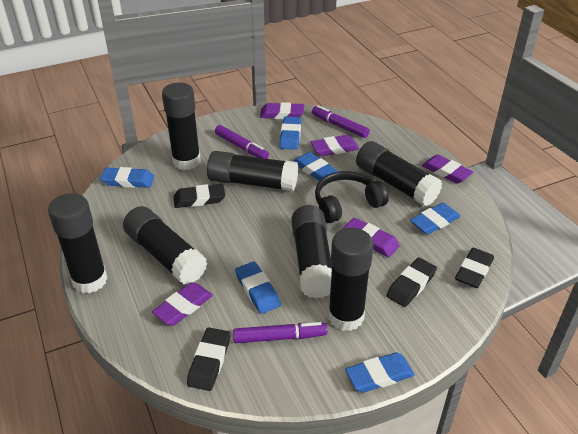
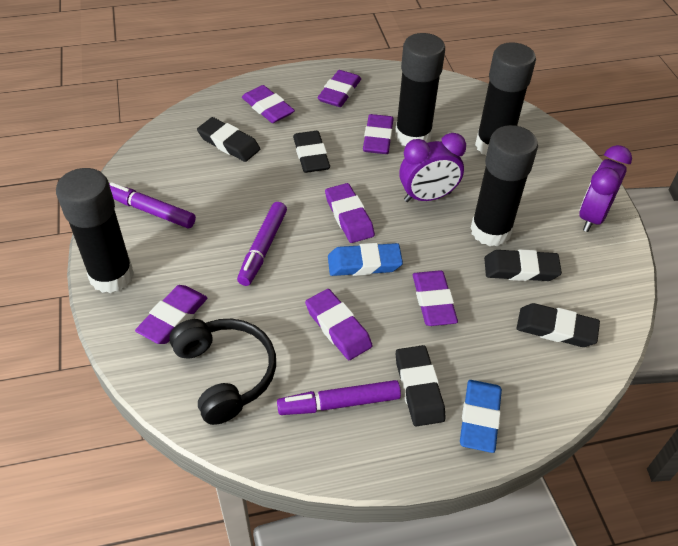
black eraser: 4 -> 5
black glue stick: 7 -> 4
blue eraser: 6 -> 2
purple clock: 0 -> 2
purple eraser: 5 -> 7

